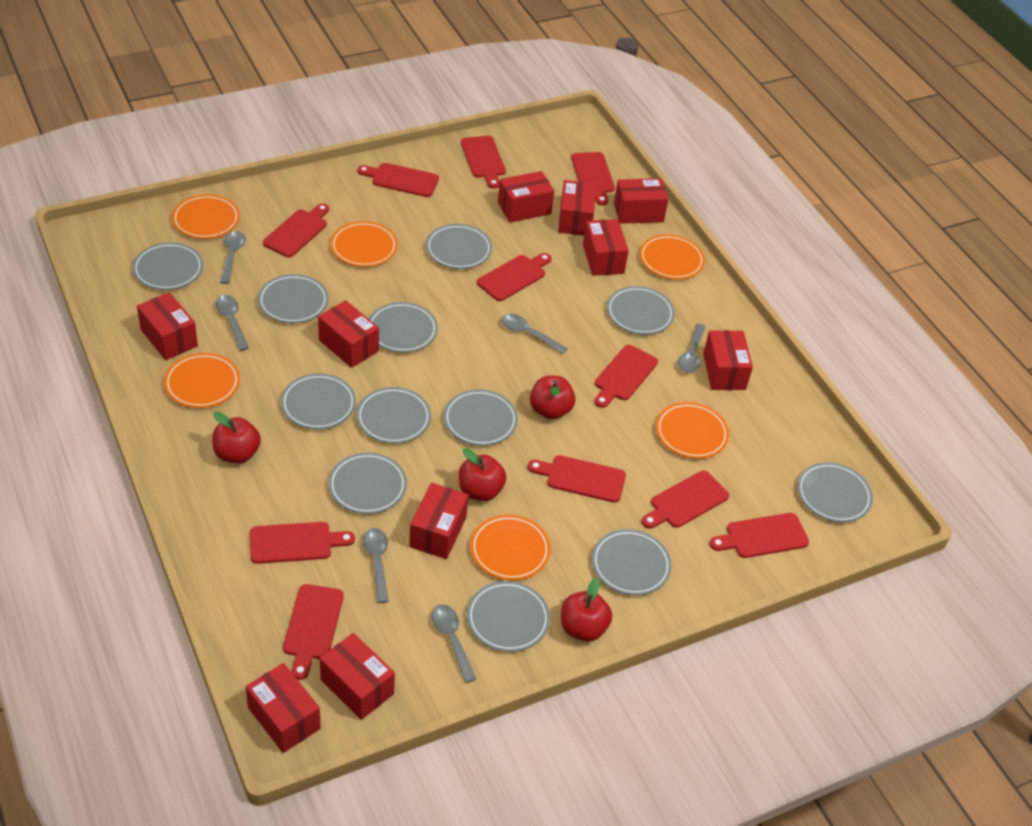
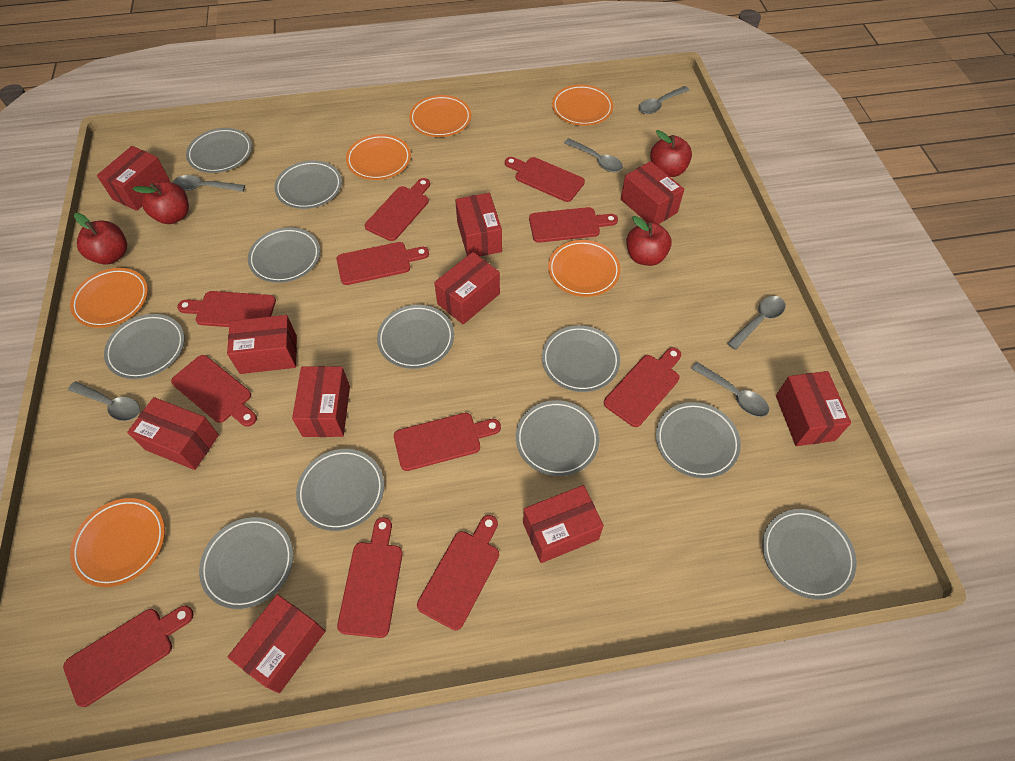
grey plate: 12 -> 11

